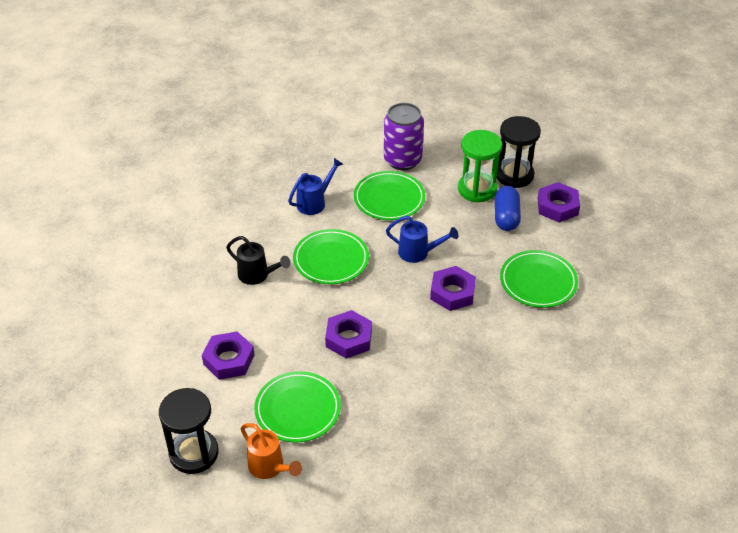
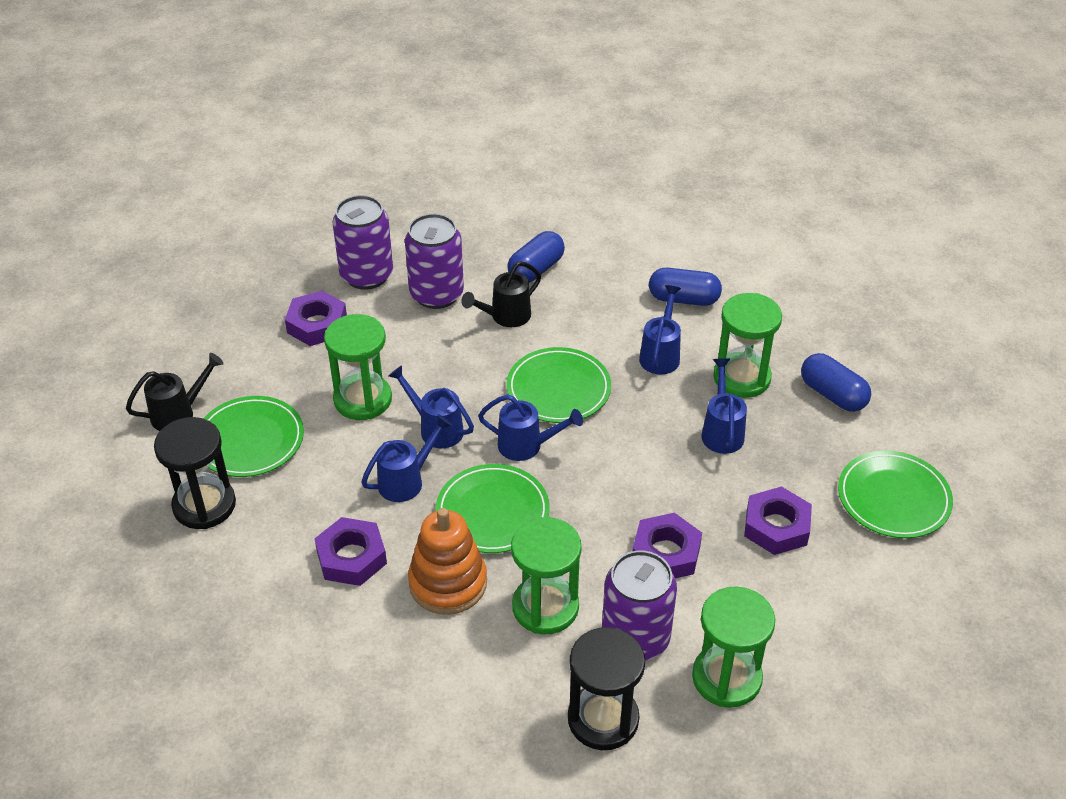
black watering can: 1 -> 2
blue capsule: 1 -> 3
blue watering can: 2 -> 5
green hourglass: 1 -> 4
orange stacking toy: 0 -> 1
orange watering can: 1 -> 0
purple can: 1 -> 3

